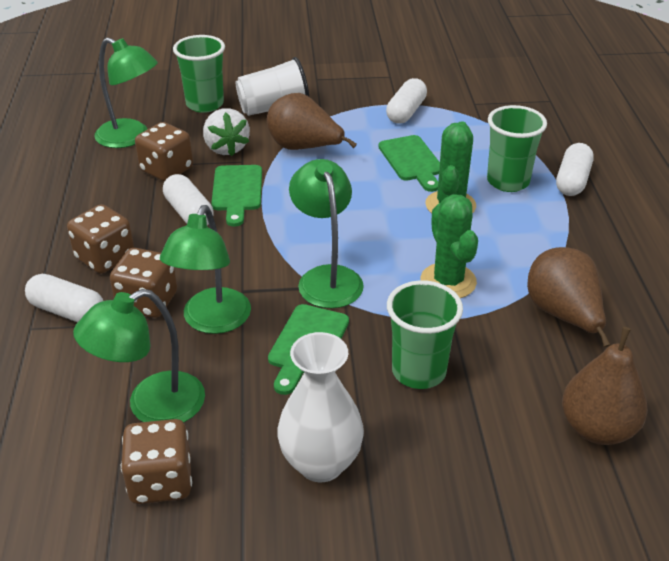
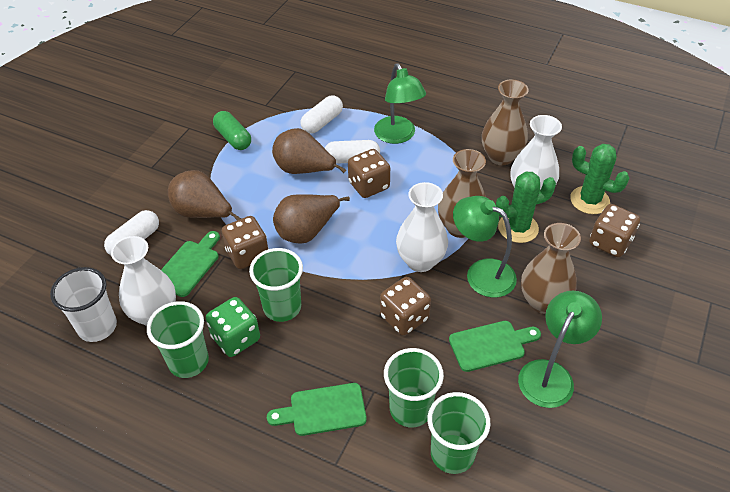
brown vase: 0 -> 3
green capsule: 0 -> 1
green cup: 3 -> 4
green dice: 0 -> 1
green lamp: 4 -> 3
white capsule: 4 -> 3
white strawberry: 1 -> 0
white vase: 1 -> 3

